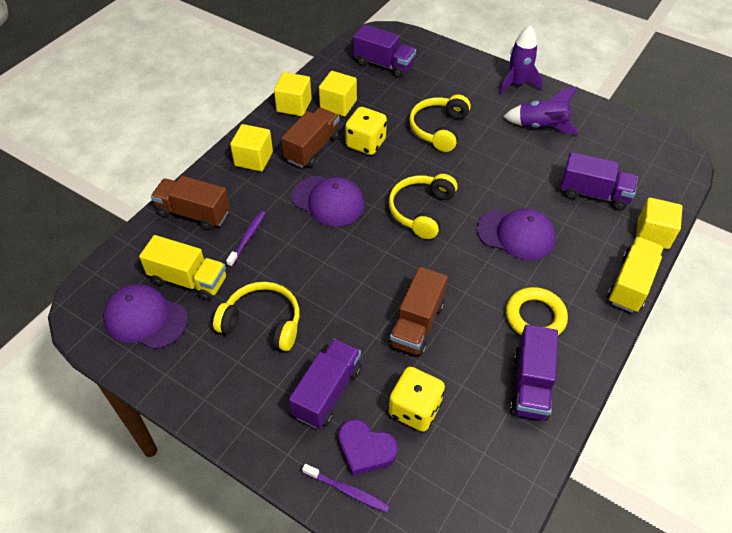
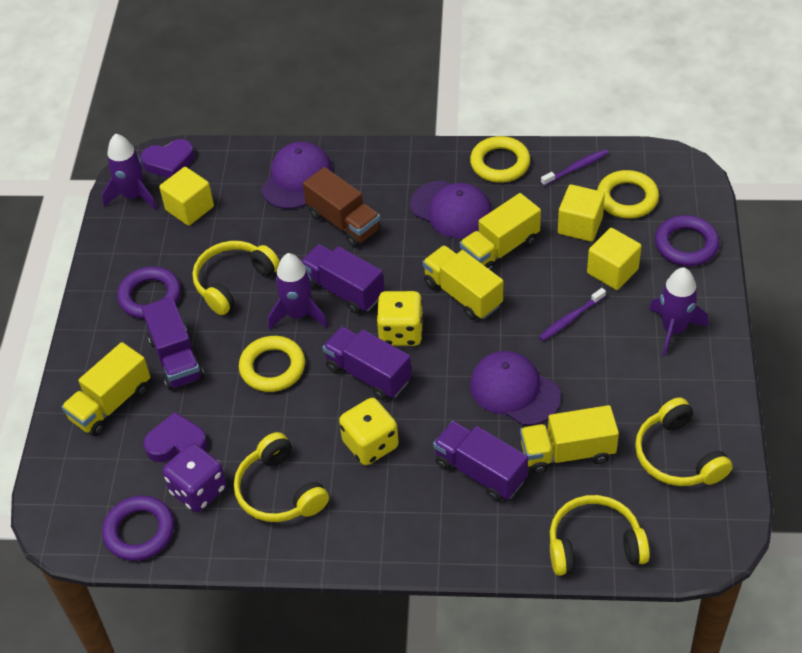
brown truck: 3 -> 1
purple dice: 0 -> 1
purple heart: 1 -> 2
purple ring: 0 -> 3
purple rocket: 2 -> 3
yellow cube: 4 -> 3
yellow headphones: 3 -> 4
yellow ring: 1 -> 3
yellow truck: 2 -> 4

